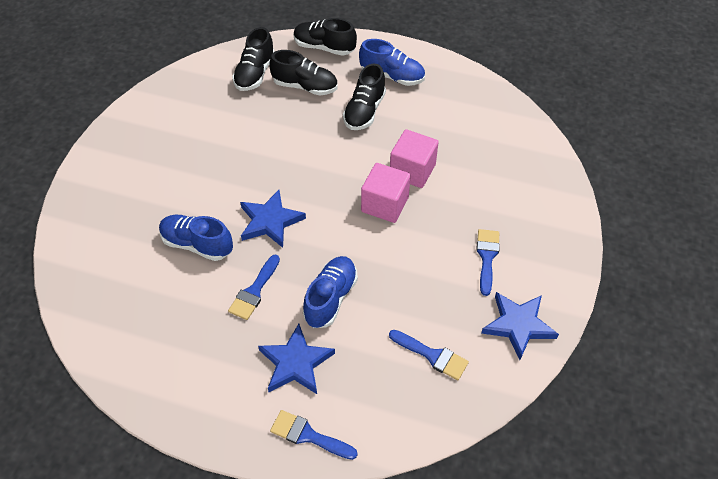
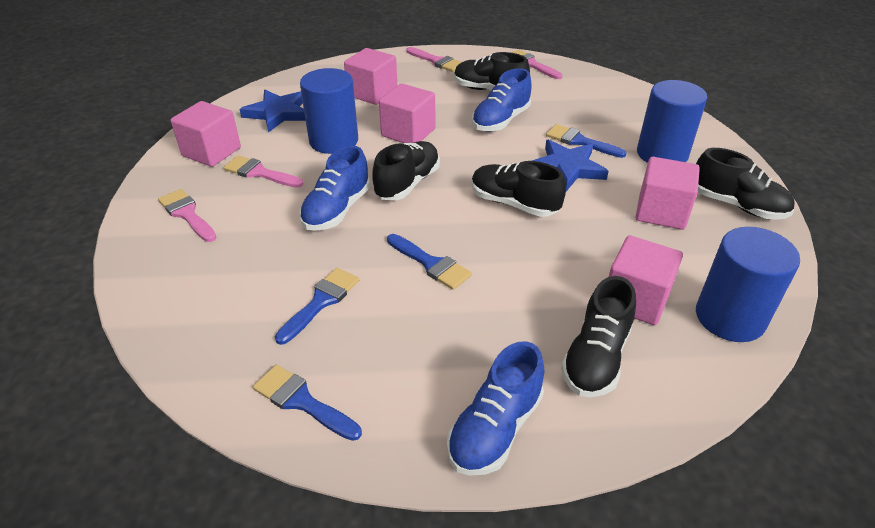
black shoe: 4 -> 5
blue cylinder: 0 -> 3
blue star: 3 -> 2
pink brush: 0 -> 4
pink cube: 2 -> 5

